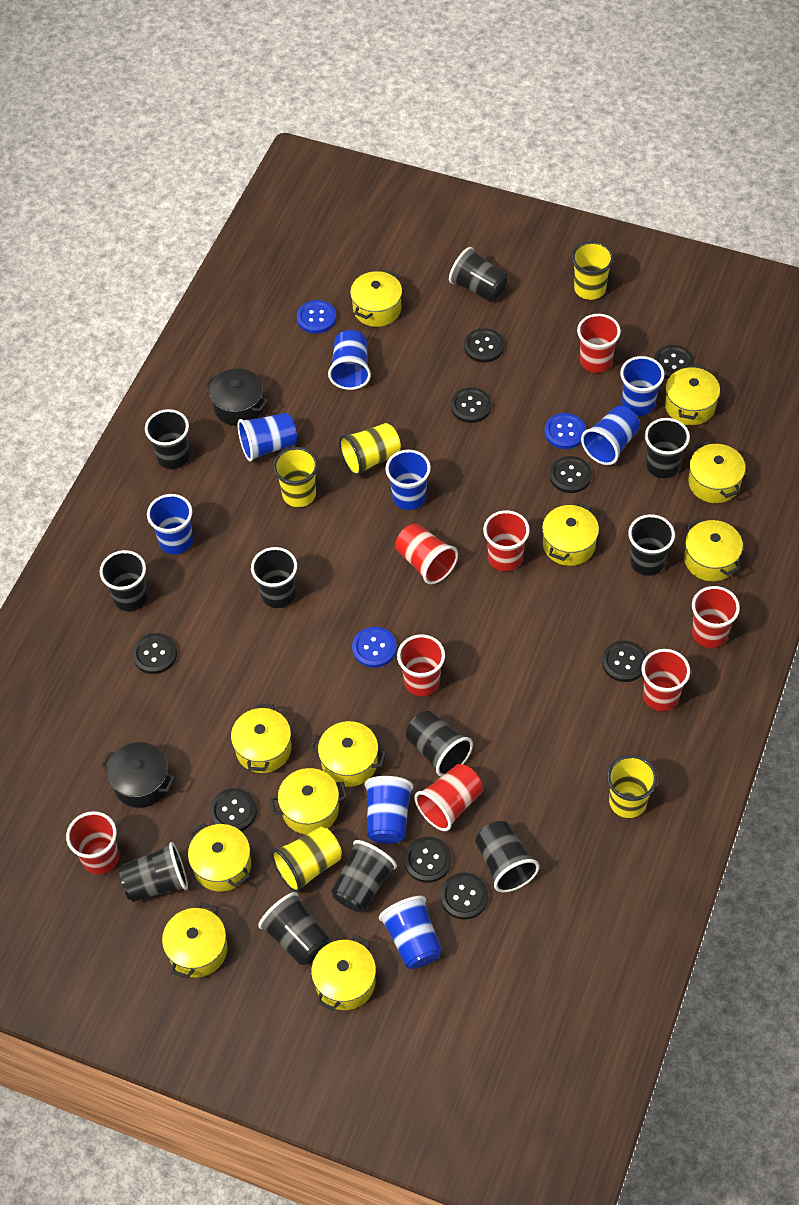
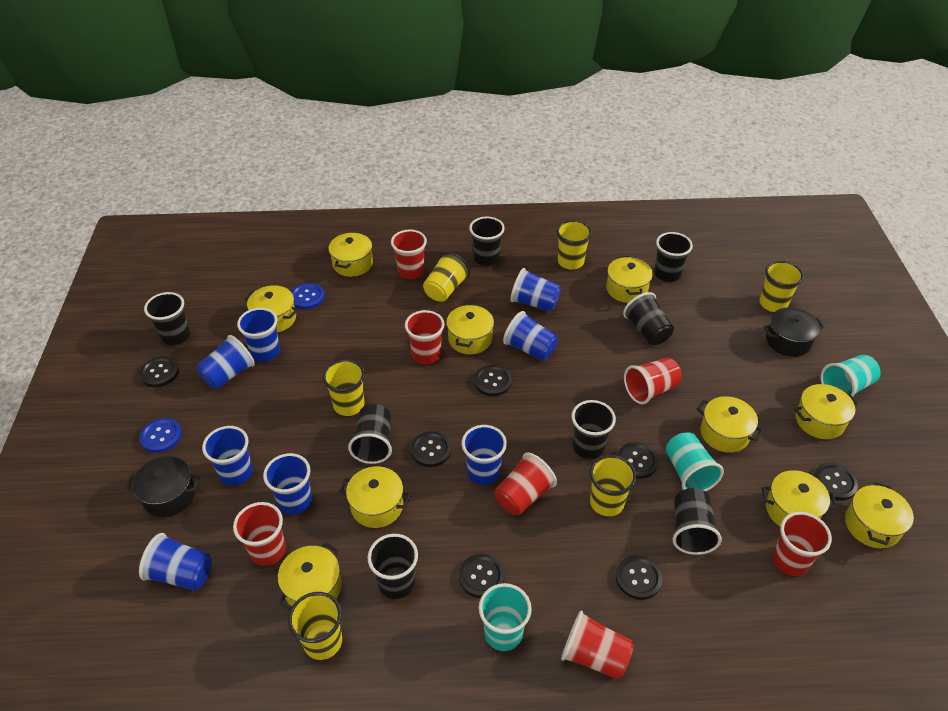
black button: 9 -> 7
black cup: 11 -> 8
blue button: 3 -> 2
red cup: 8 -> 7
turquoise cup: 0 -> 3
yellow cup: 5 -> 6
yellow pot: 11 -> 10

